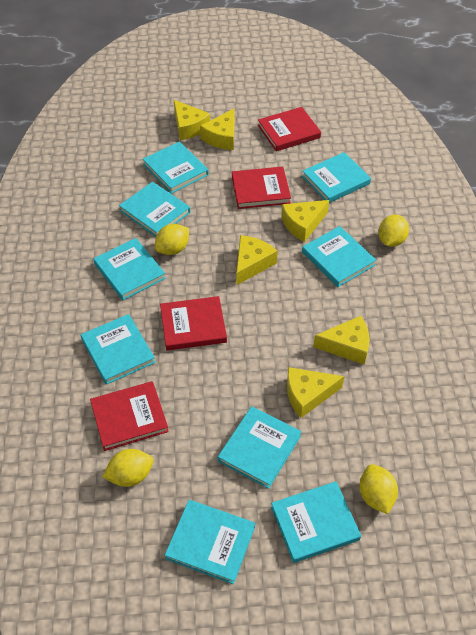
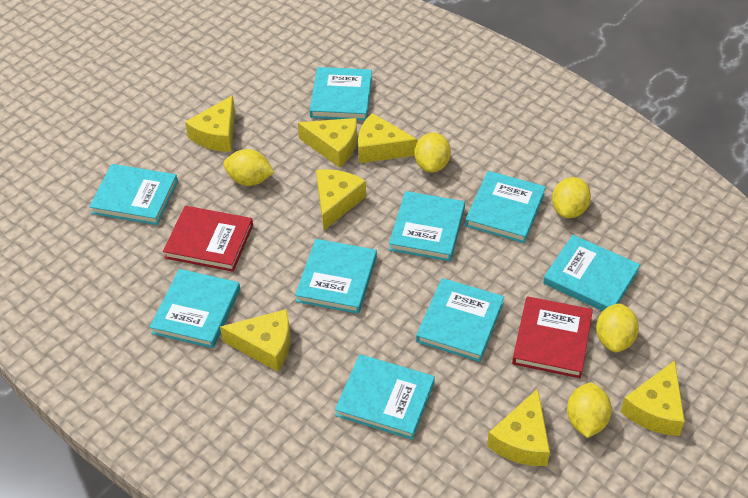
red book: 4 -> 2
yellow cheese: 6 -> 7
yellow lemon: 4 -> 5

